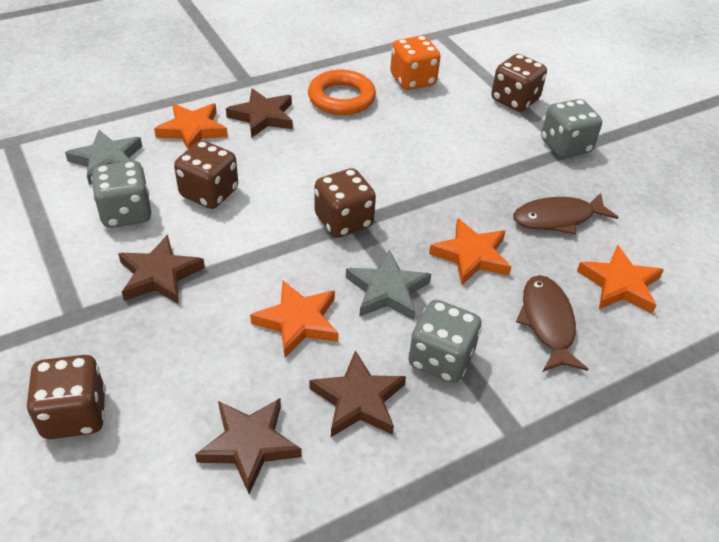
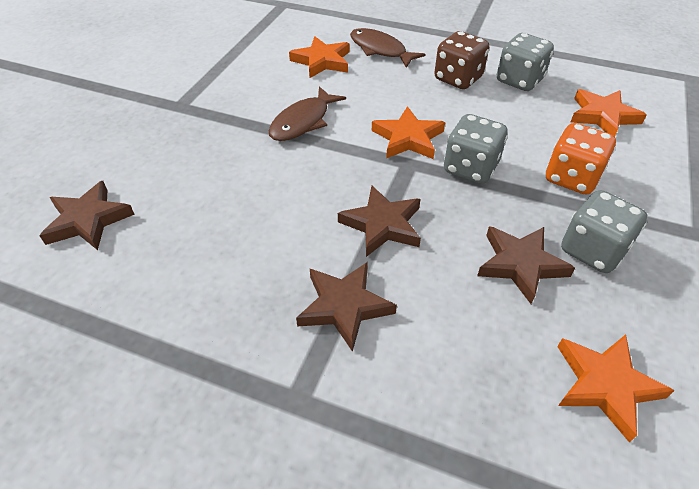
brown dice: 4 -> 1
grey star: 2 -> 0
orange ring: 1 -> 0

